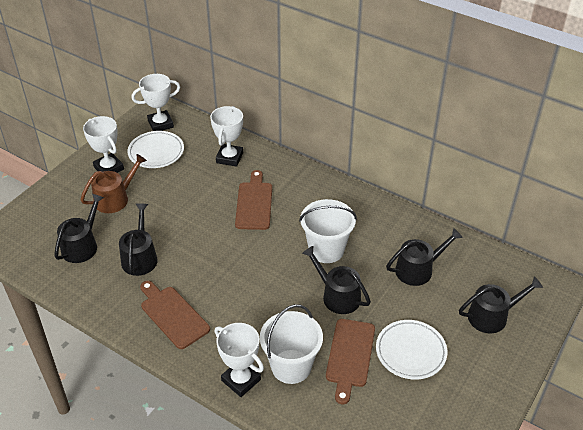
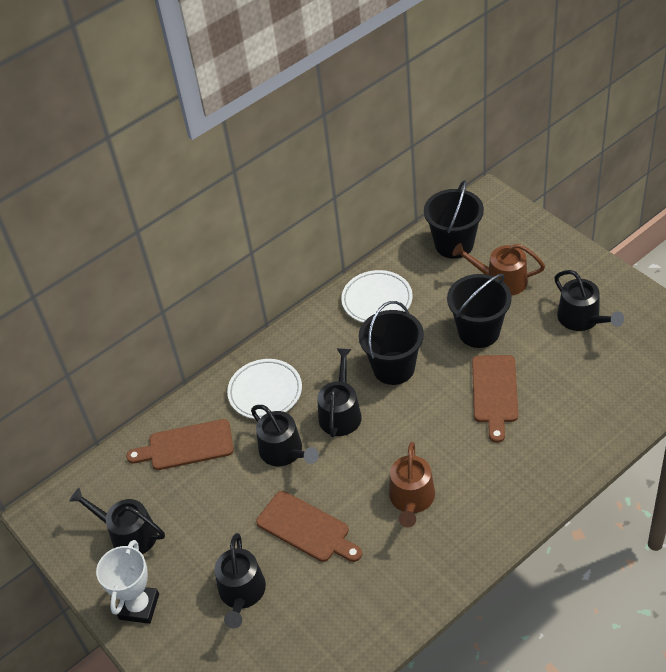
black bucket: 0 -> 3
brown watering can: 1 -> 2
white bucket: 2 -> 0
white trophy: 4 -> 1

